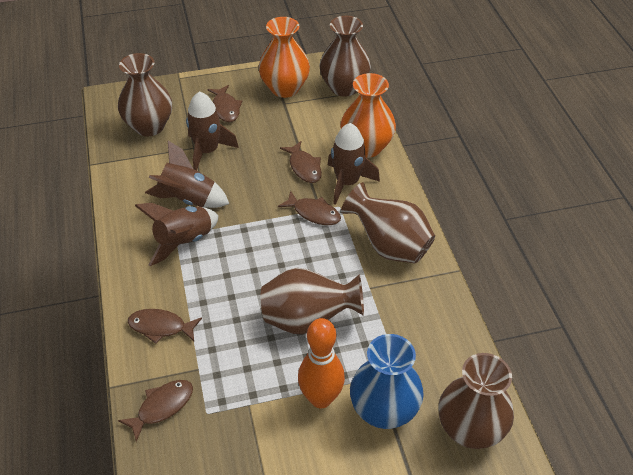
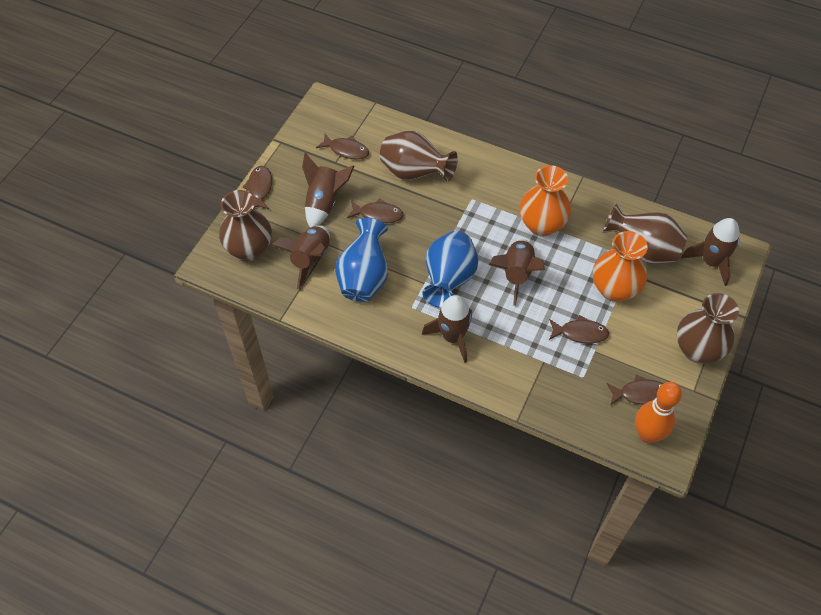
blue vase: 1 -> 2
brown rocket: 4 -> 5
brown vase: 5 -> 4

